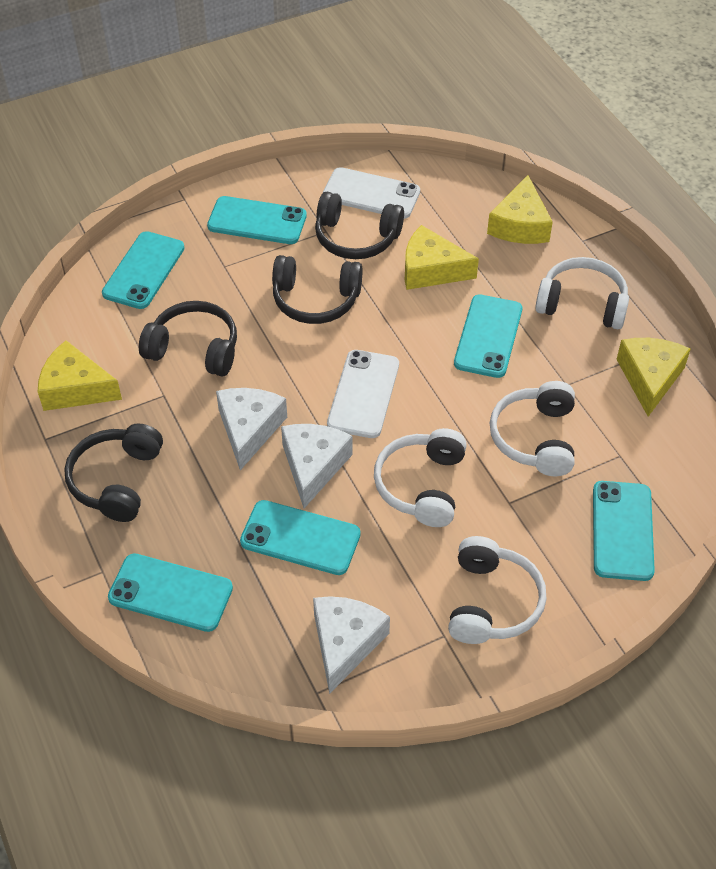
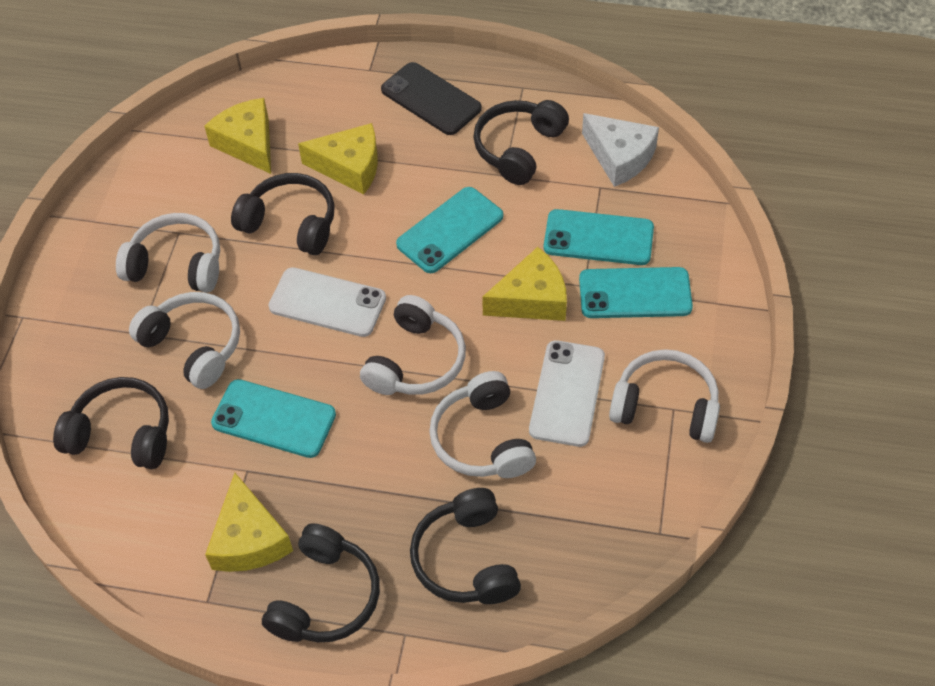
black headphones: 4 -> 5
black phone: 0 -> 1
turquoise phone: 6 -> 4
white cheese: 3 -> 1
white headphones: 4 -> 5

